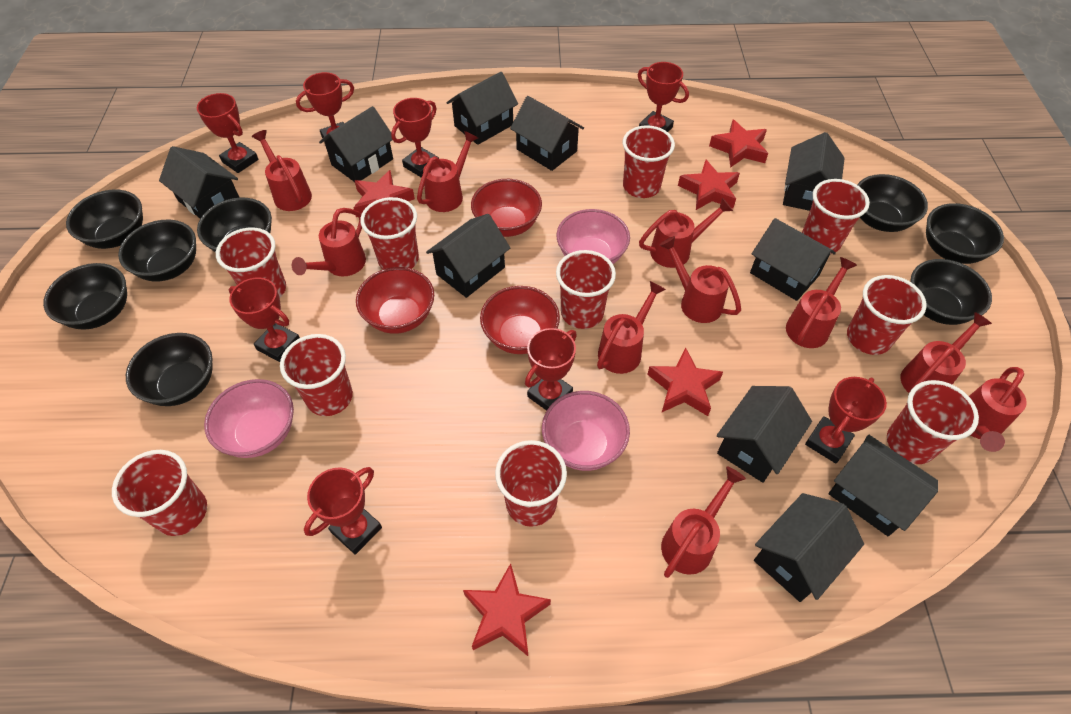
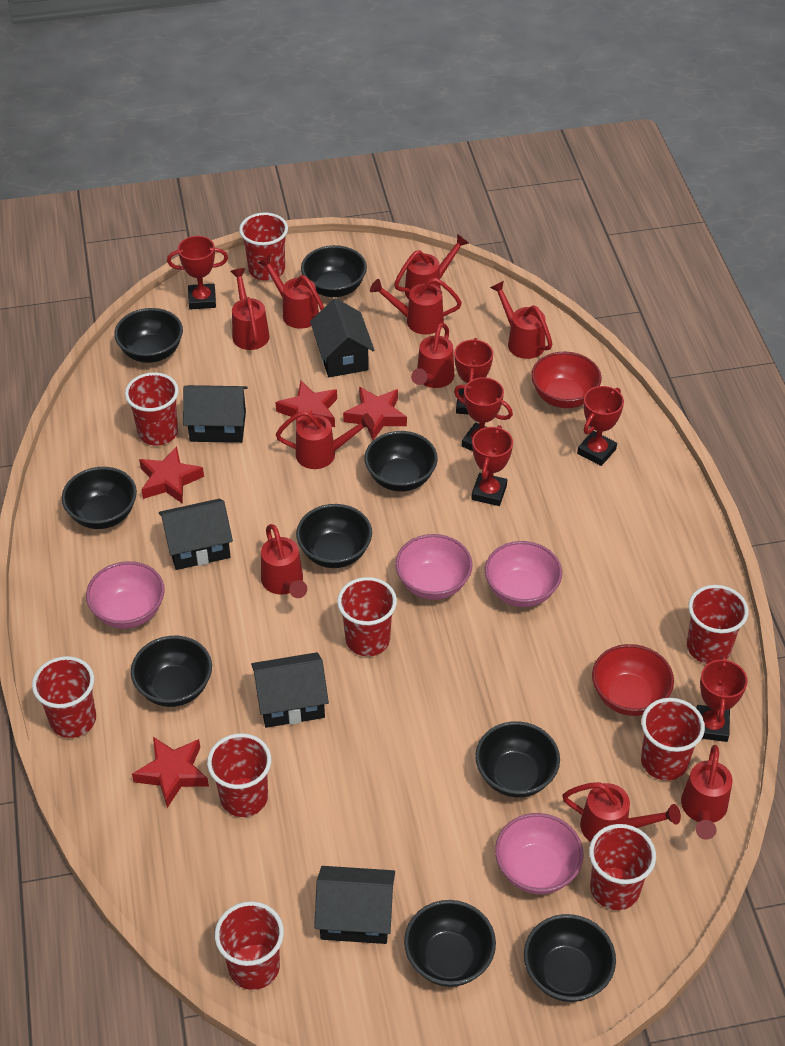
black bowl: 8 -> 9
black house: 10 -> 5
pink bowl: 3 -> 4
red bowl: 3 -> 2
red cup: 10 -> 9
red star: 5 -> 4
red trophy: 8 -> 6

